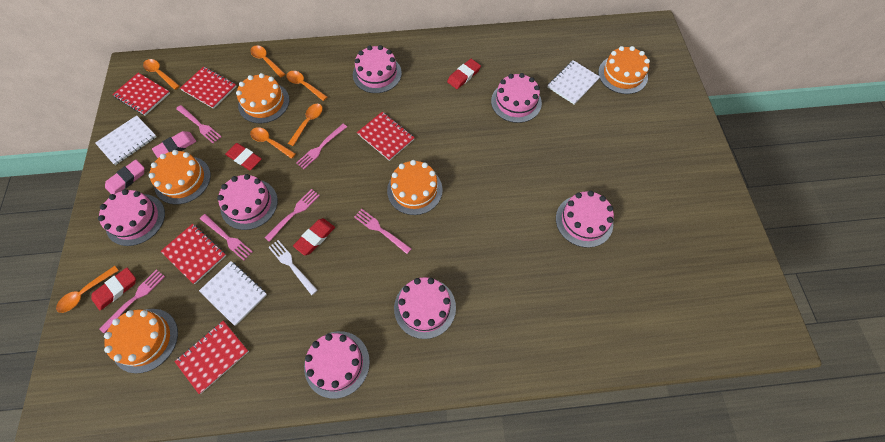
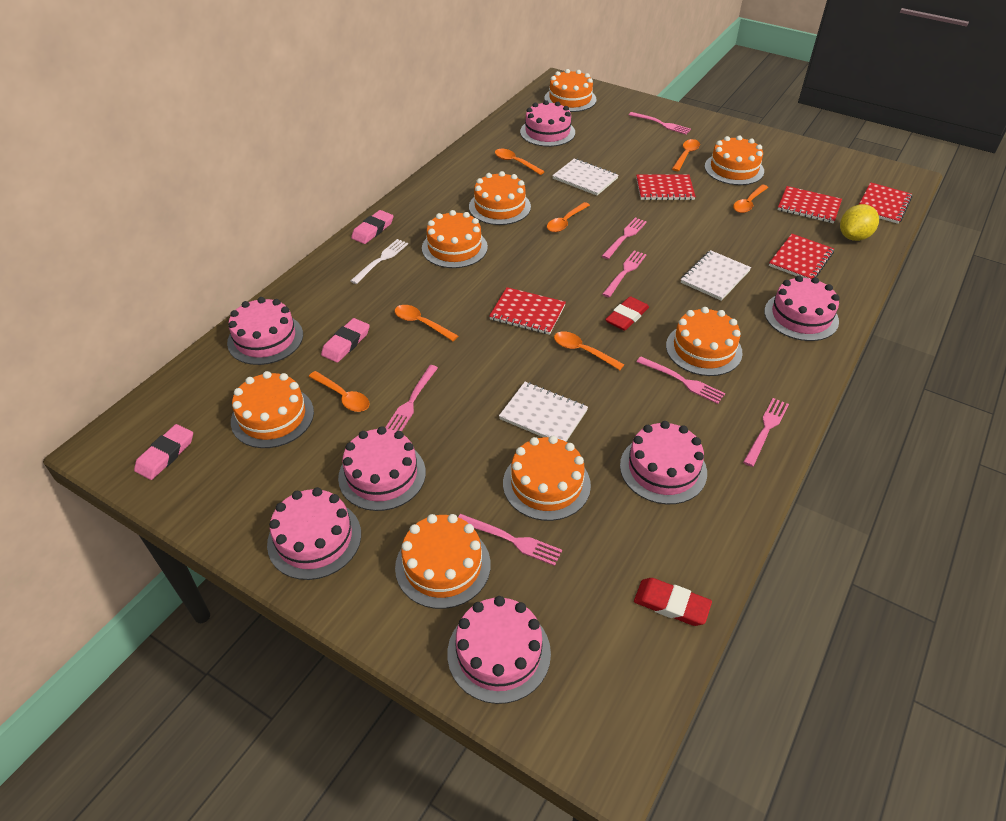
orange cake: 5 -> 8
orange spoon: 6 -> 7
pink eraser: 2 -> 3
pink fork: 6 -> 7
red eraser: 4 -> 2
yellow lemon: 0 -> 1

